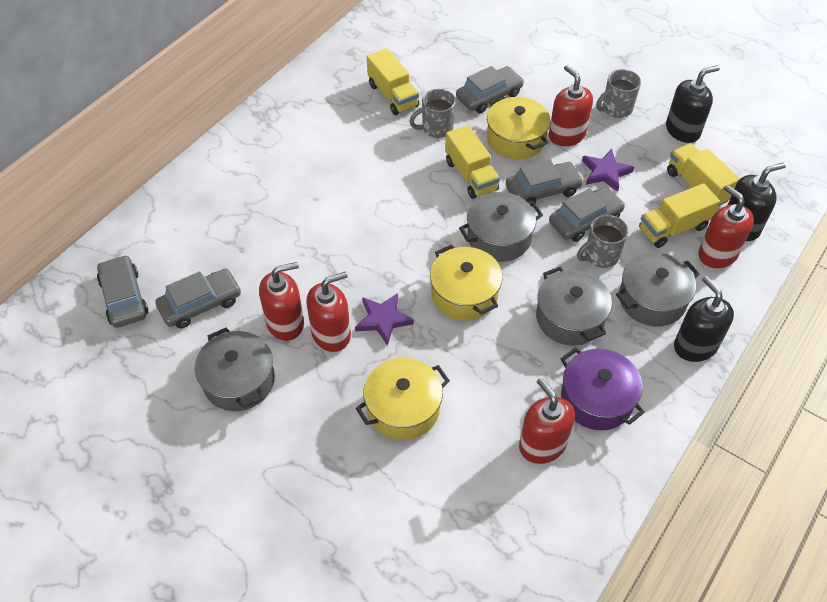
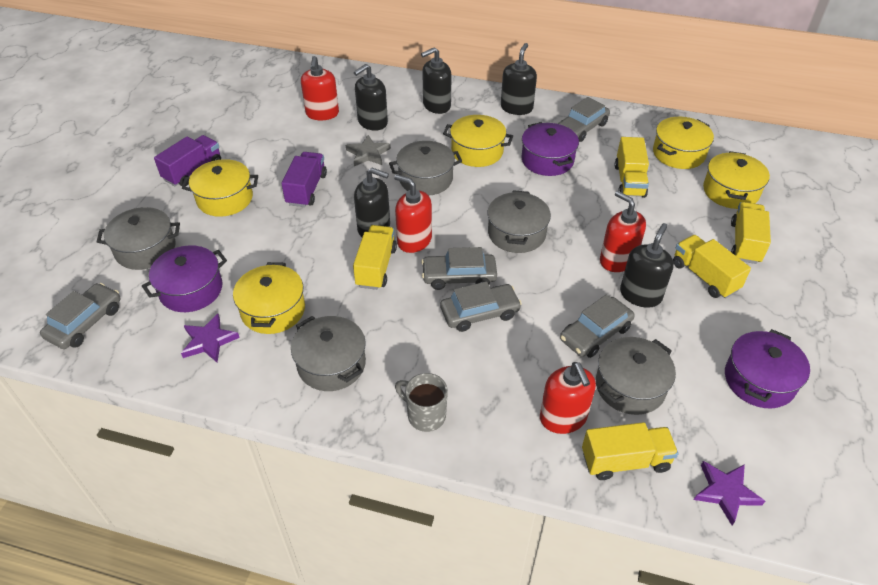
black soap dispenser: 3 -> 5
grey mug: 3 -> 1
grey pot: 4 -> 5
grey star: 0 -> 1
purple pot: 1 -> 3
purple truck: 0 -> 2
red soap dispenser: 5 -> 4
yellow pot: 3 -> 5
yellow truck: 4 -> 5

